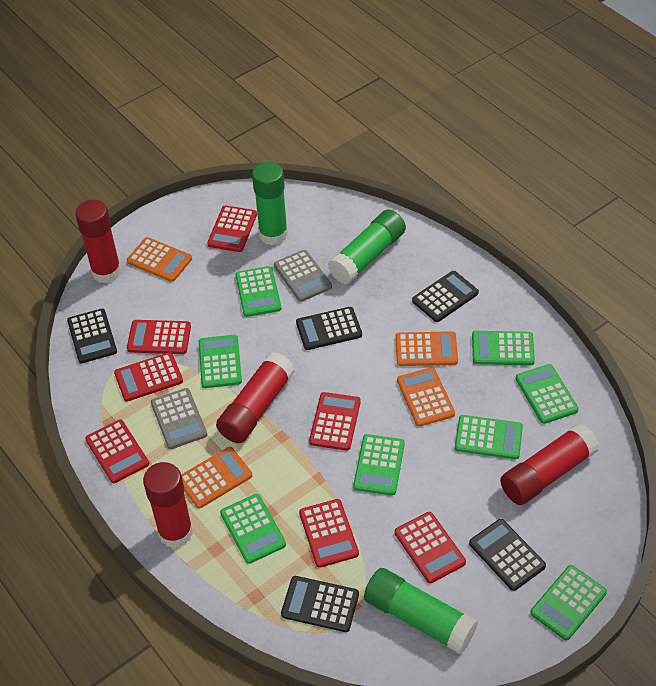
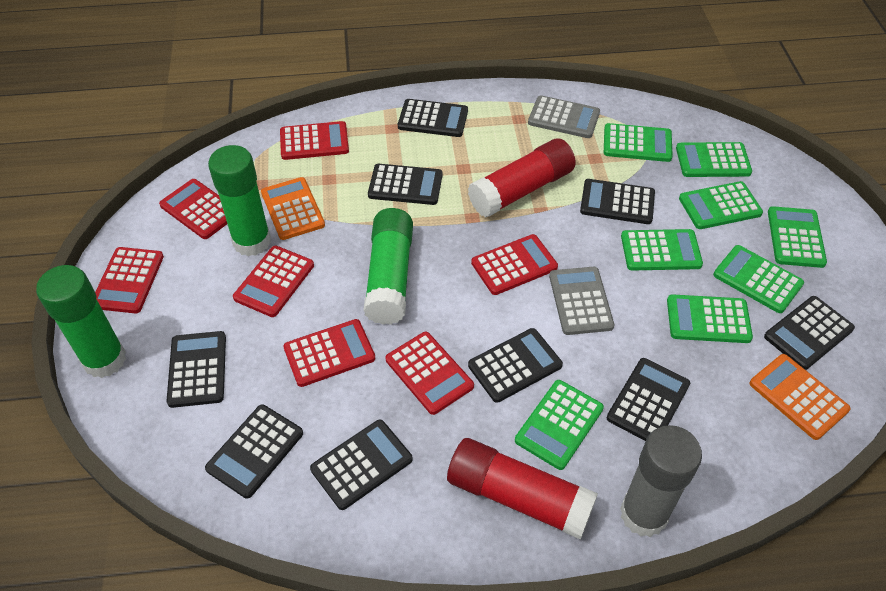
black calculator: 5 -> 9
grey glue stick: 0 -> 1
orange calculator: 4 -> 2
red glue stick: 4 -> 2

